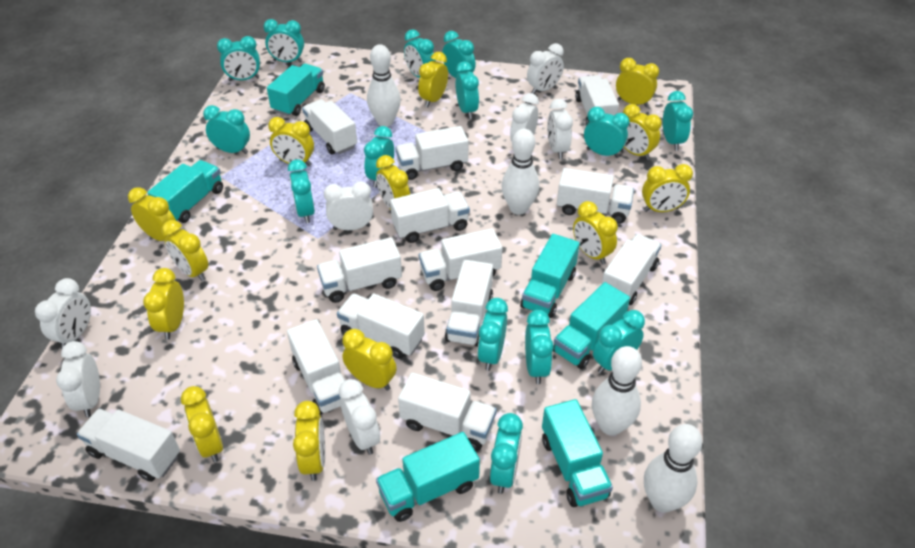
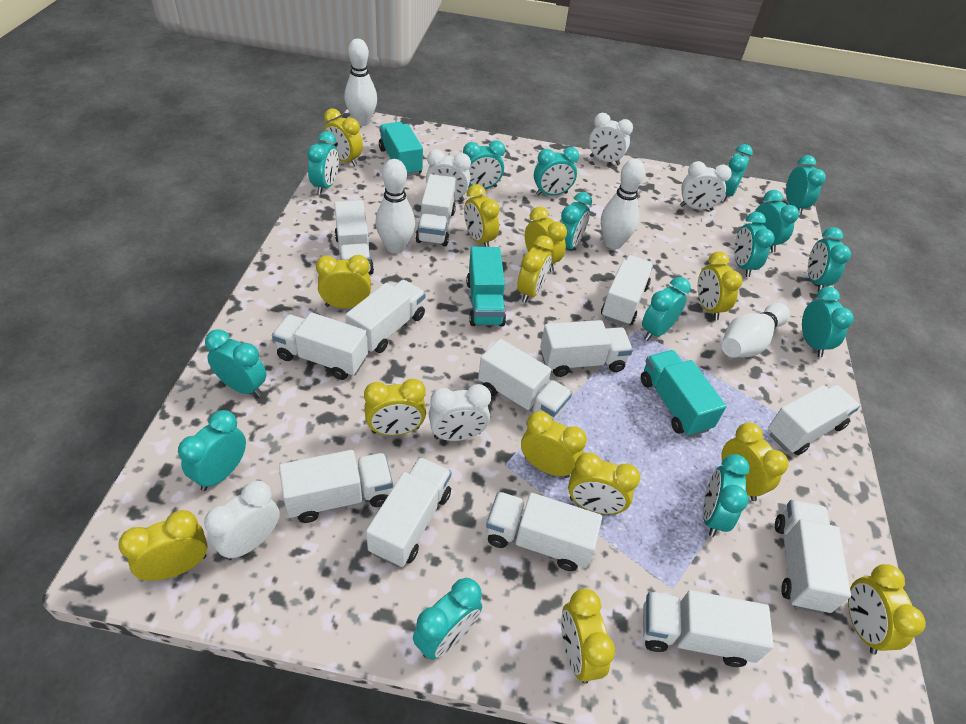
turquoise clock: 14 -> 15
turquoise truck: 6 -> 3
white clock: 7 -> 5

